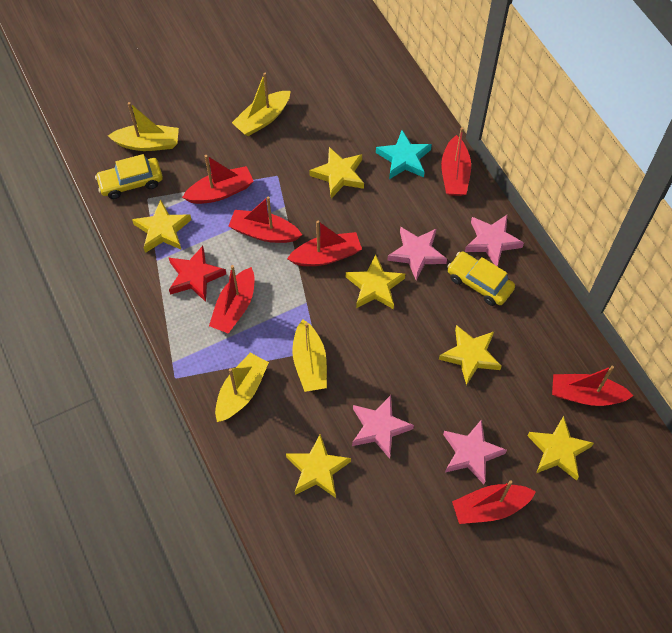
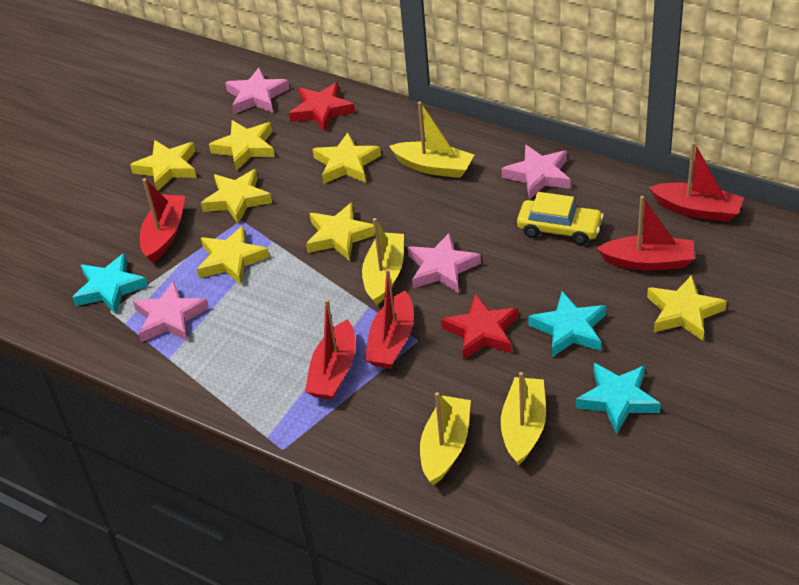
red boat: 7 -> 5
red star: 1 -> 2
turquoise star: 1 -> 3
yellow car: 2 -> 1
yellow star: 6 -> 7

